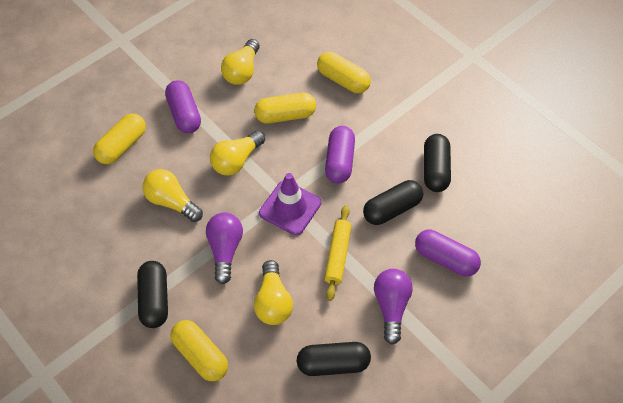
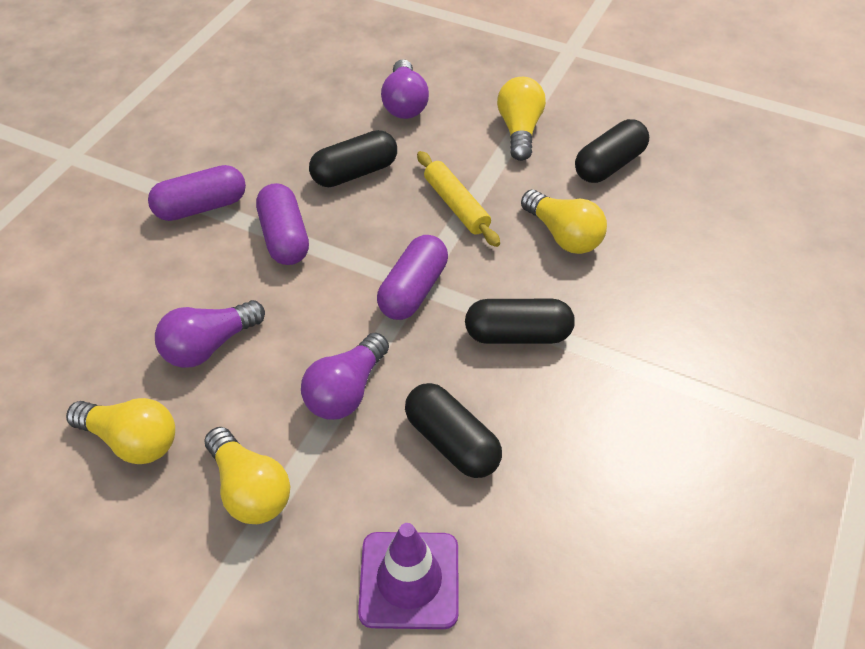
purple light bulb: 2 -> 3
yellow capsule: 4 -> 0

